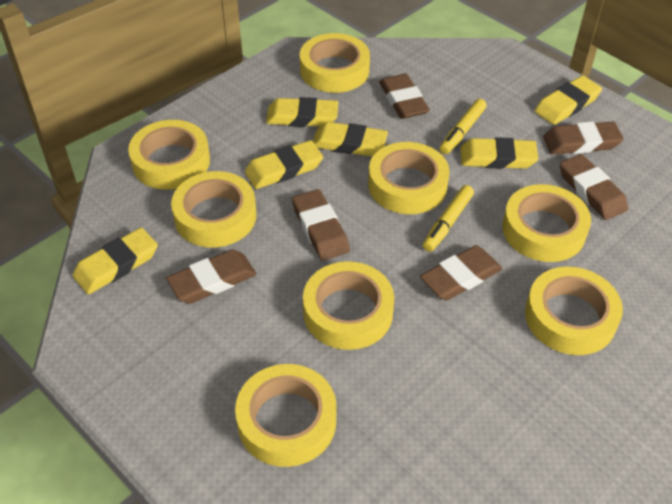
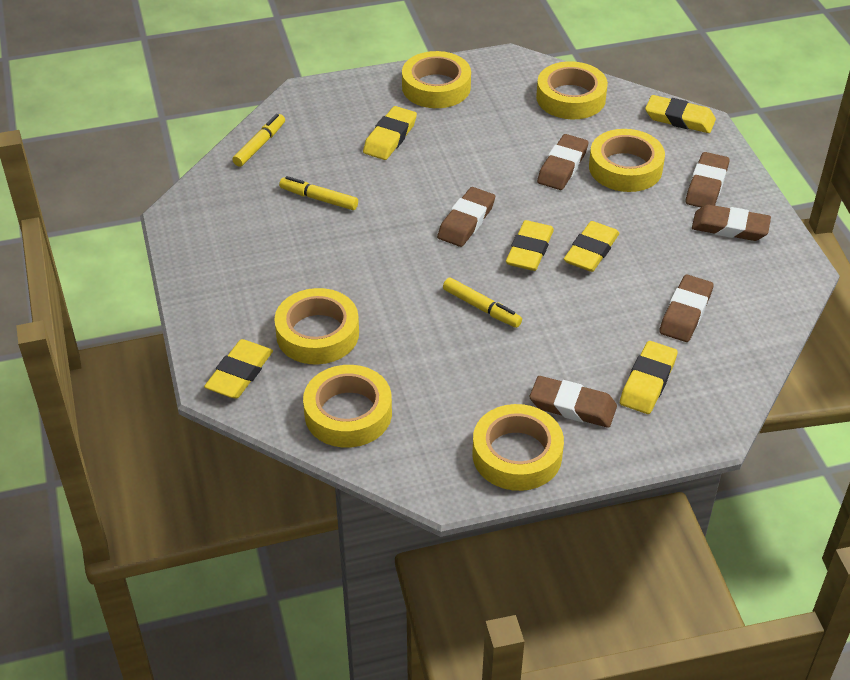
yellow marker: 2 -> 3
yellow tape: 8 -> 6

